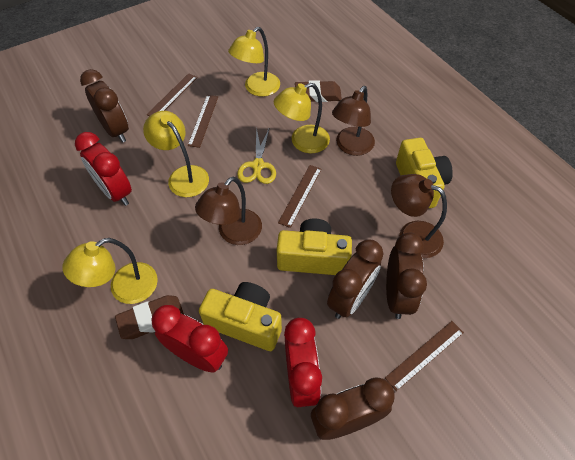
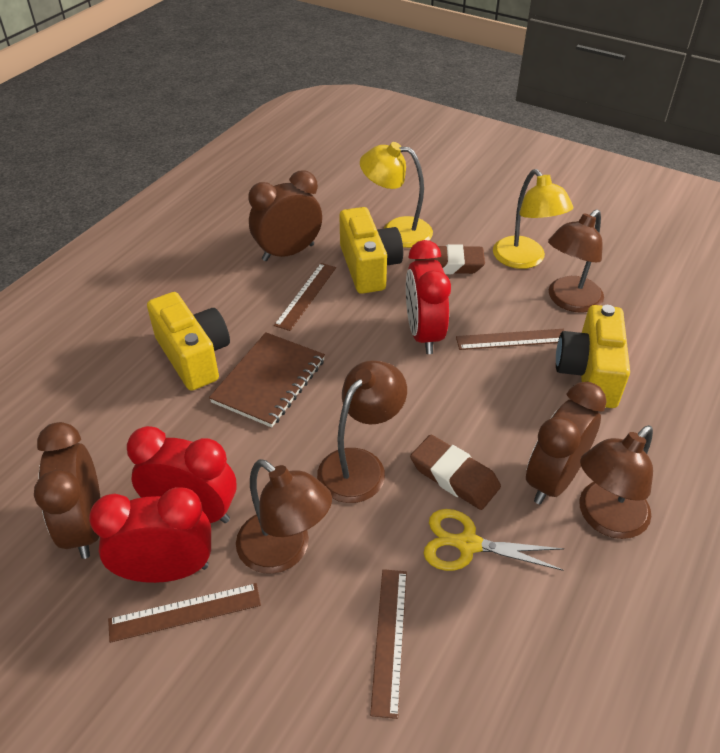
brown clock: 4 -> 3
brown lamp: 3 -> 4
brown notebook: 0 -> 1
yellow lamp: 4 -> 2

